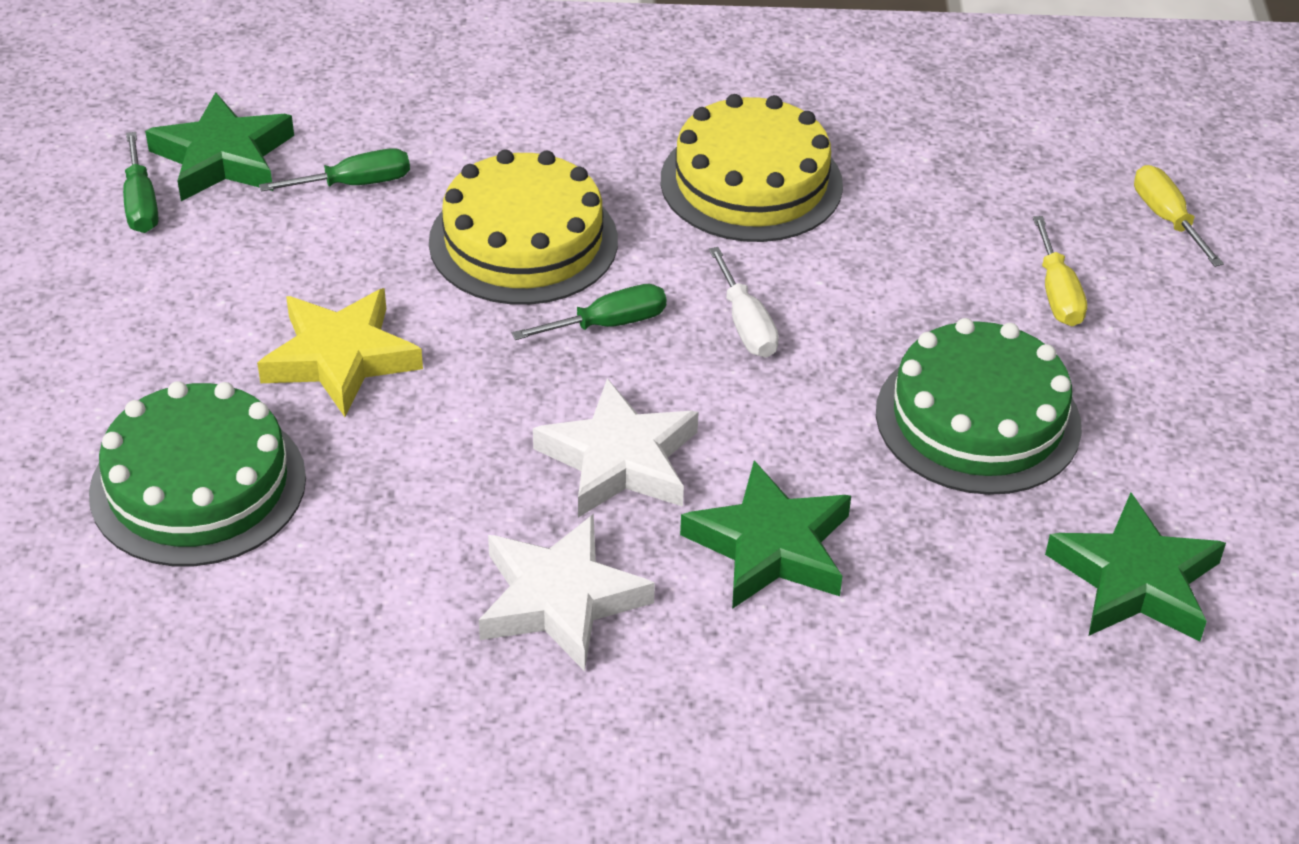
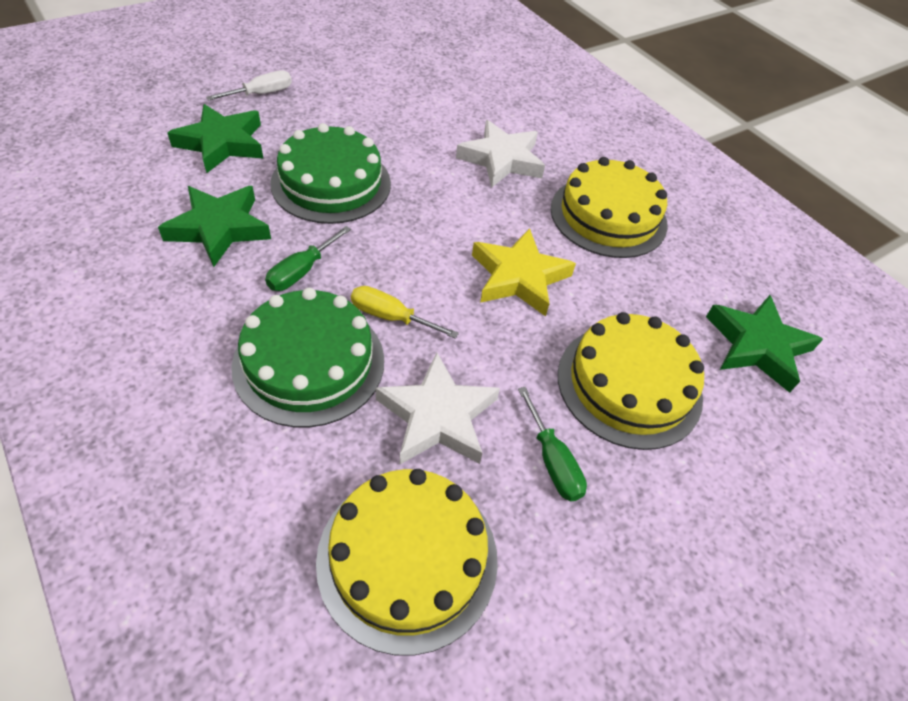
green screwdriver: 3 -> 2
yellow cake: 2 -> 3
yellow screwdriver: 2 -> 1

